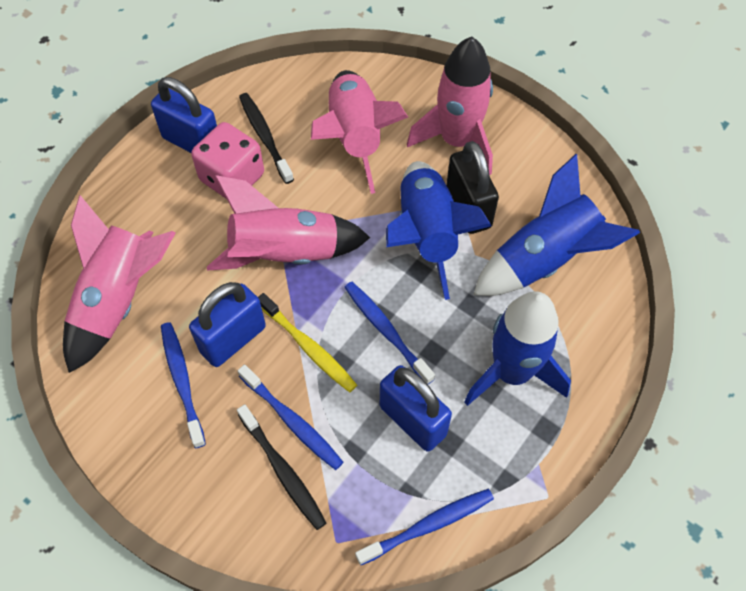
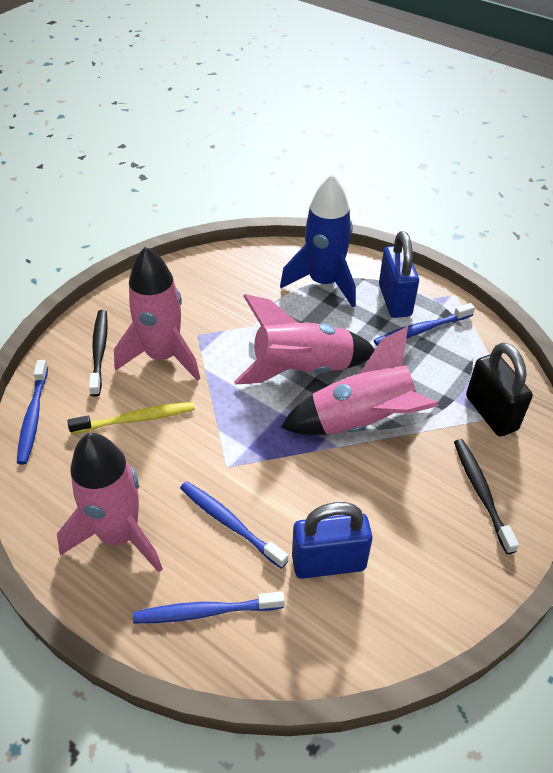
blue padlock: 3 -> 2
blue rocket: 3 -> 1
pink dice: 1 -> 0

